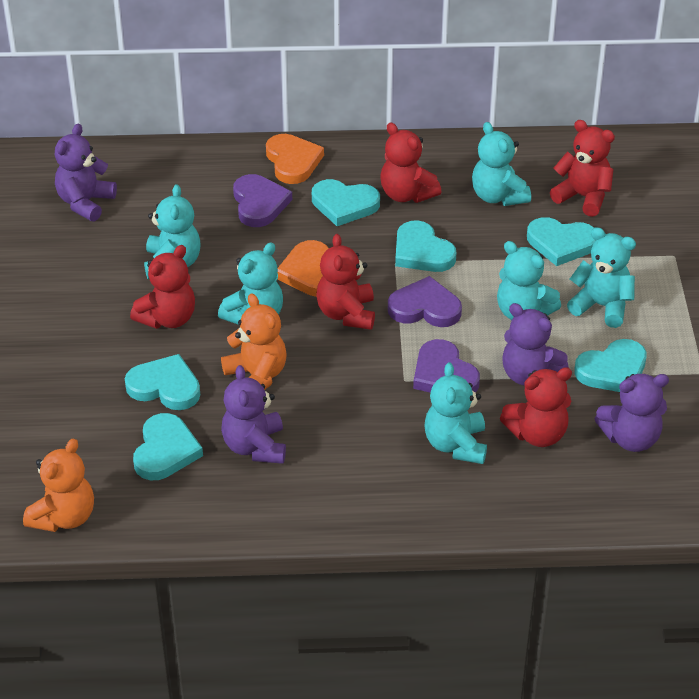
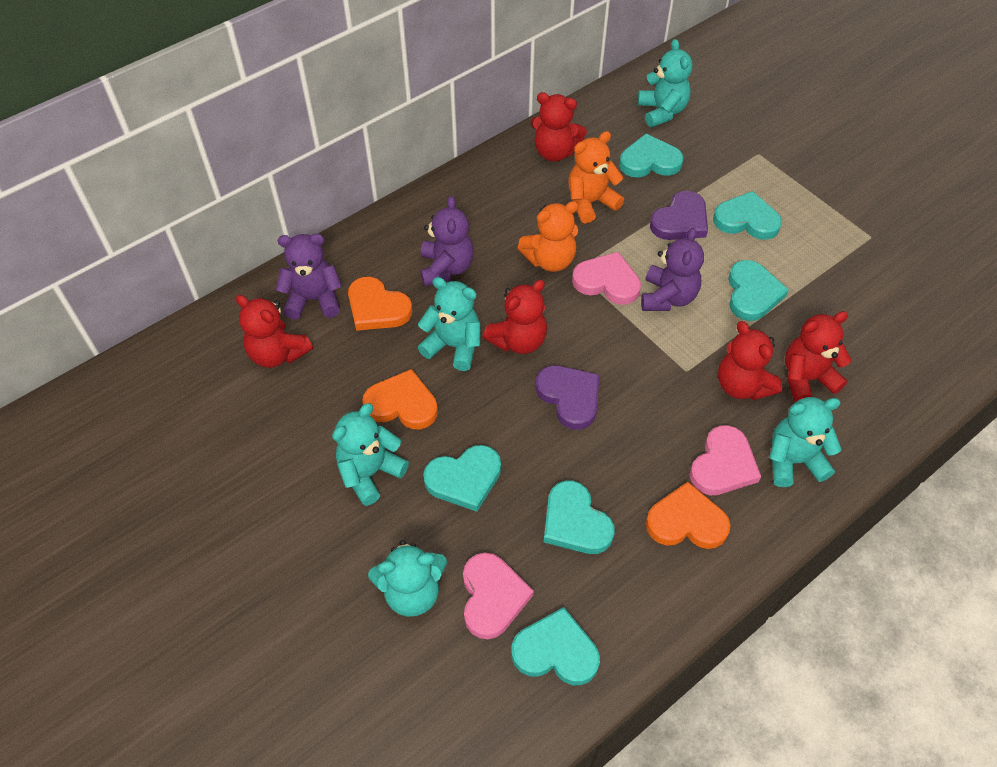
orange heart: 2 -> 3
pink heart: 0 -> 3
purple heart: 3 -> 2
purple teddy bear: 4 -> 3
turquoise teddy bear: 6 -> 5

